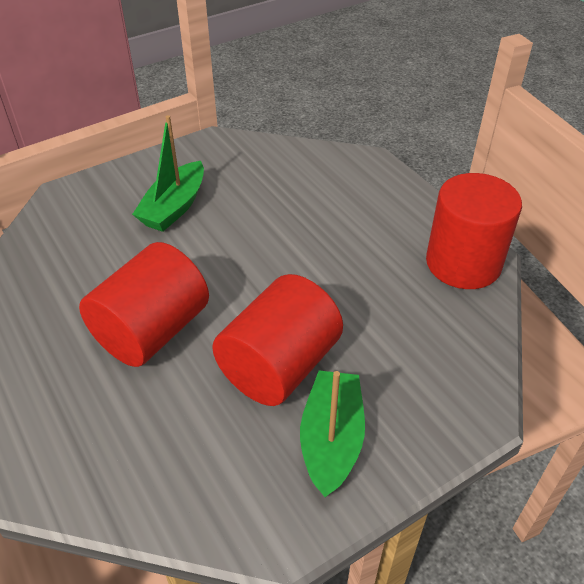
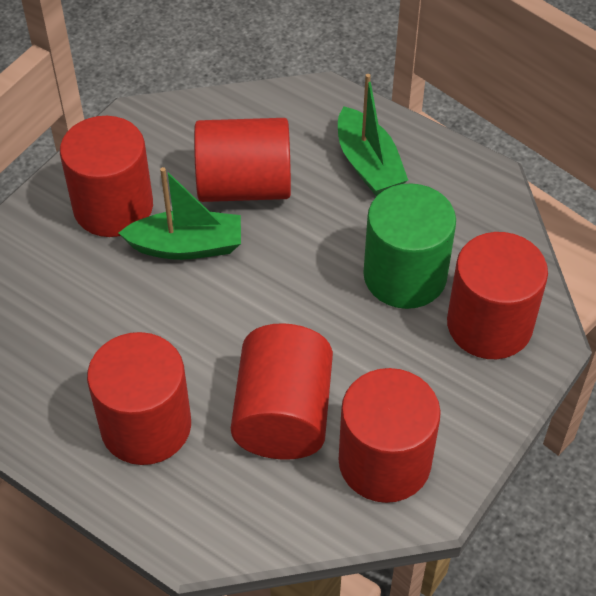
green cylinder: 0 -> 1
red cylinder: 3 -> 6

